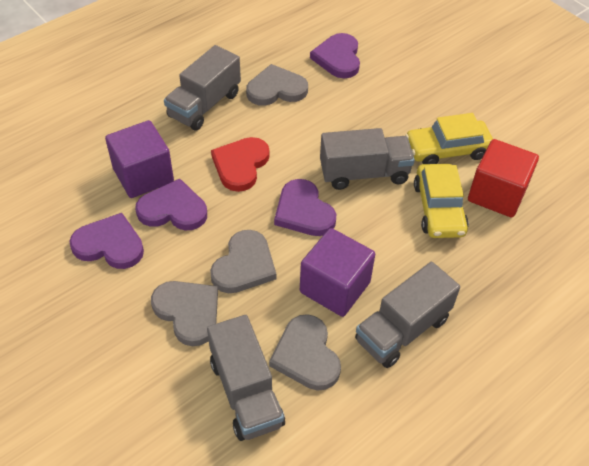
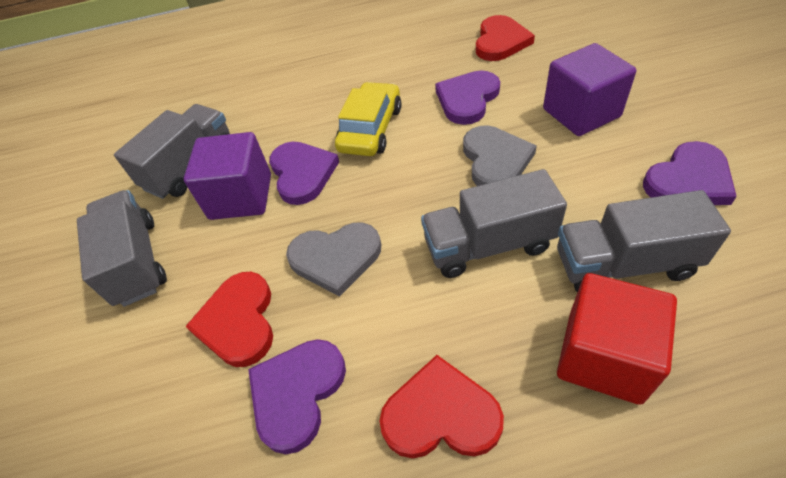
grey heart: 4 -> 2
red heart: 1 -> 3
yellow car: 2 -> 1

